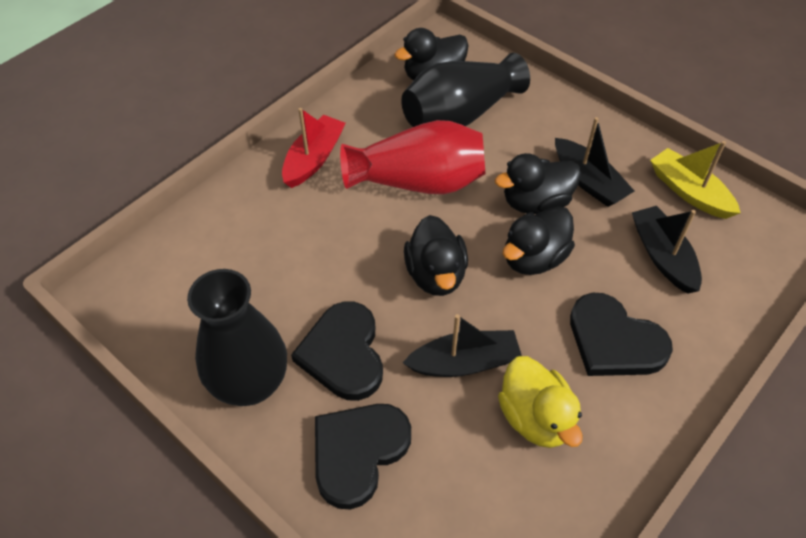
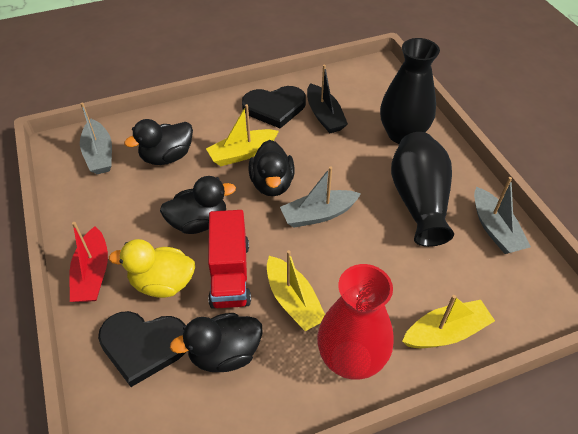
black boat: 3 -> 1
black heart: 3 -> 2
grey boat: 0 -> 3
red truck: 0 -> 1
yellow boat: 1 -> 3

